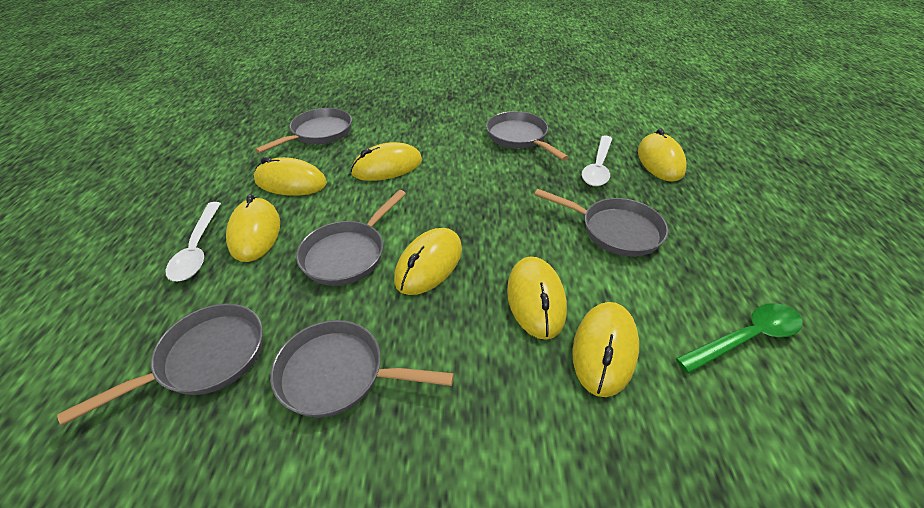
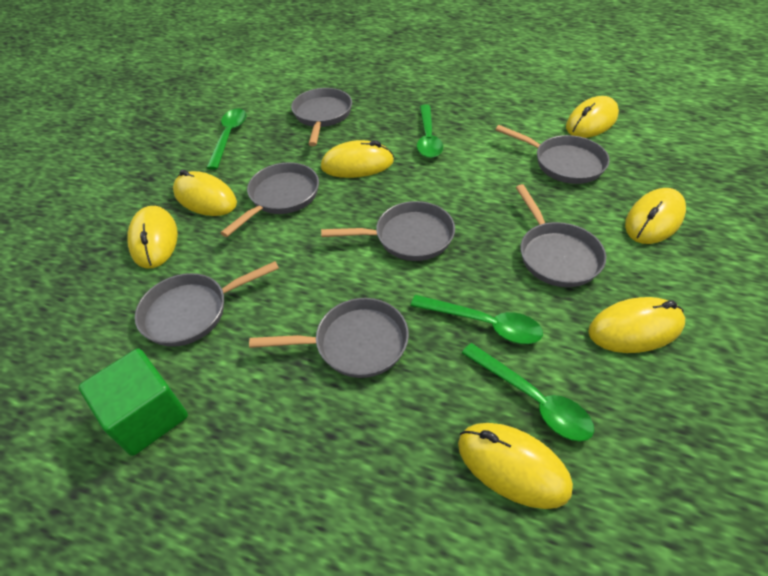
green cube: 0 -> 1
green spoon: 1 -> 4
grey pan: 6 -> 7
white spoon: 2 -> 0

